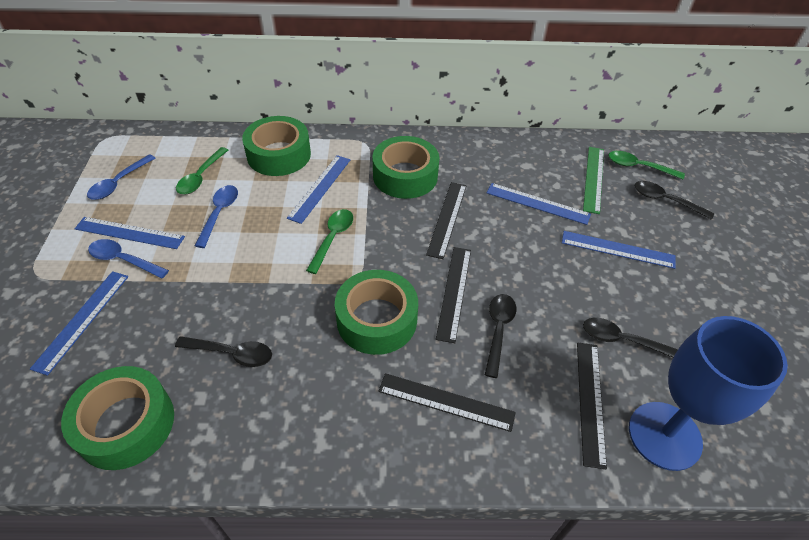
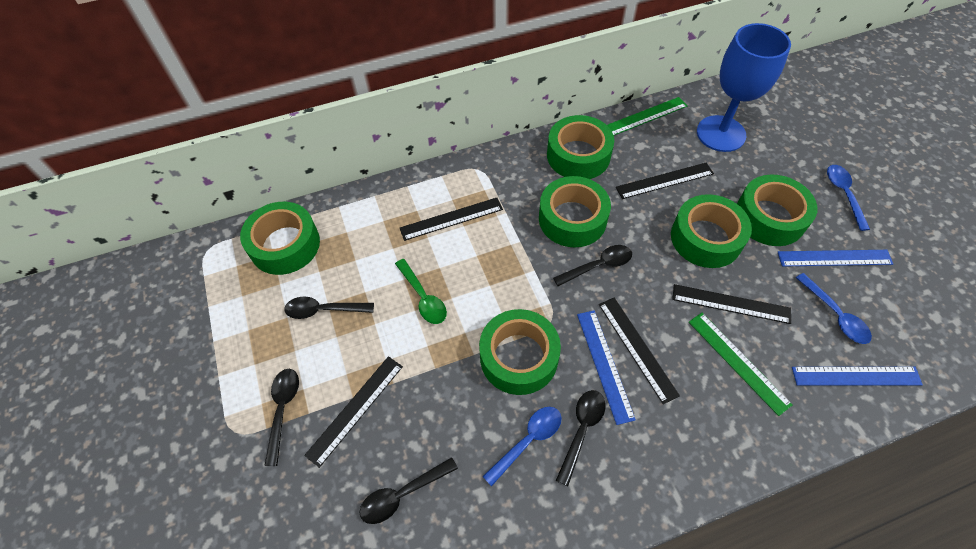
black ruler: 4 -> 5
black spoon: 4 -> 5
blue ruler: 5 -> 3
green ruler: 1 -> 2
green spoon: 3 -> 1
green tape: 4 -> 6

